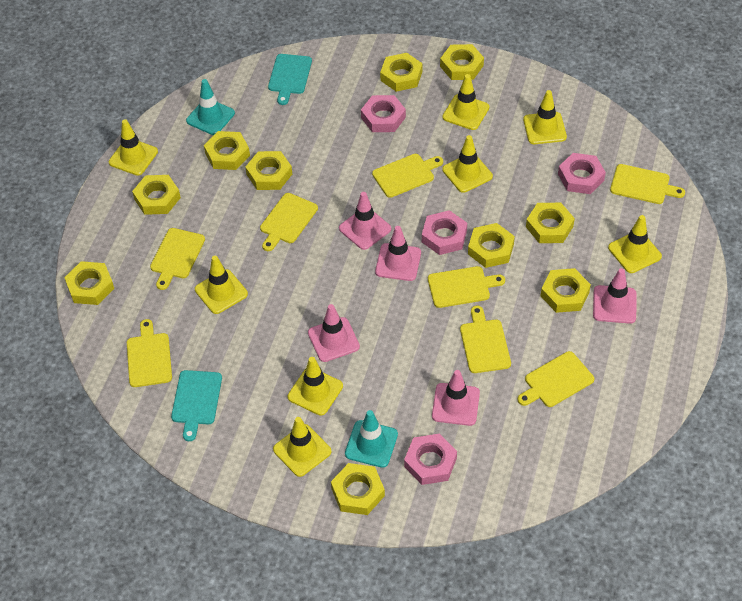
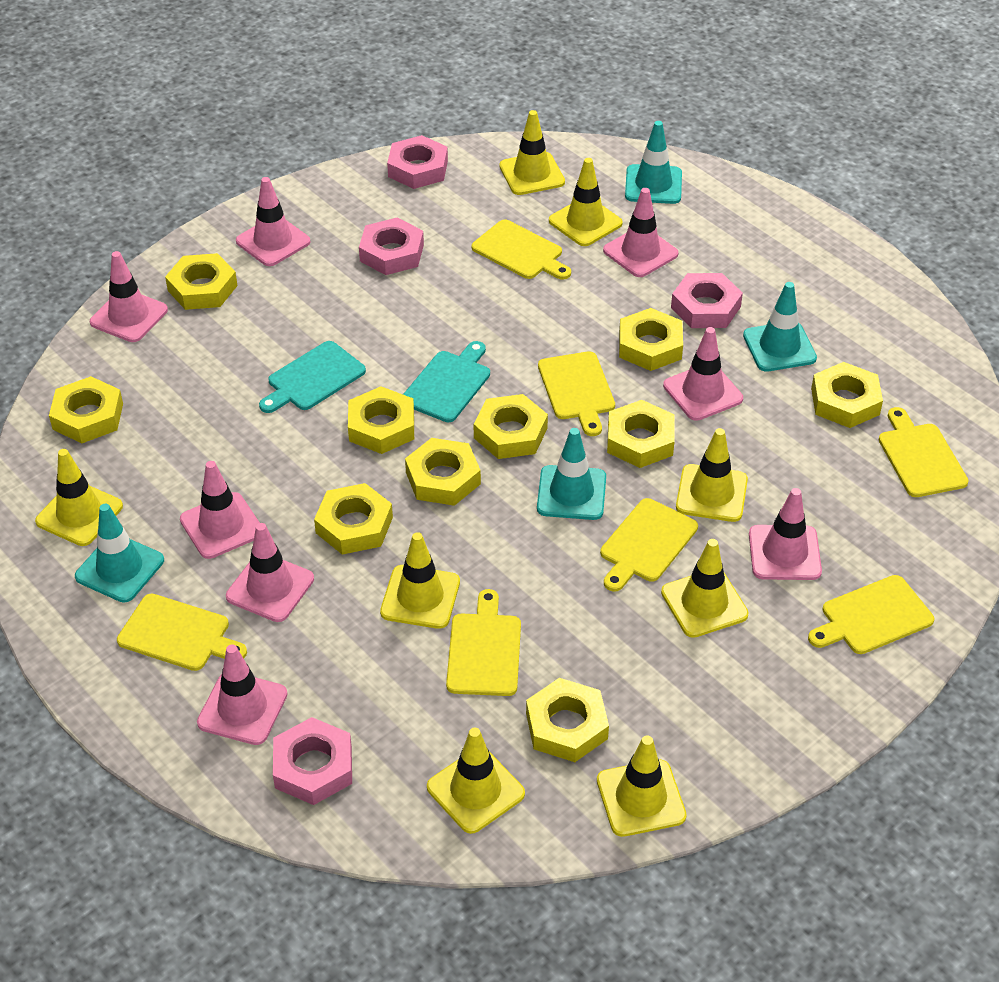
pink traffic cone: 5 -> 8
turquoise traffic cone: 2 -> 4
yellow cutting board: 8 -> 7

